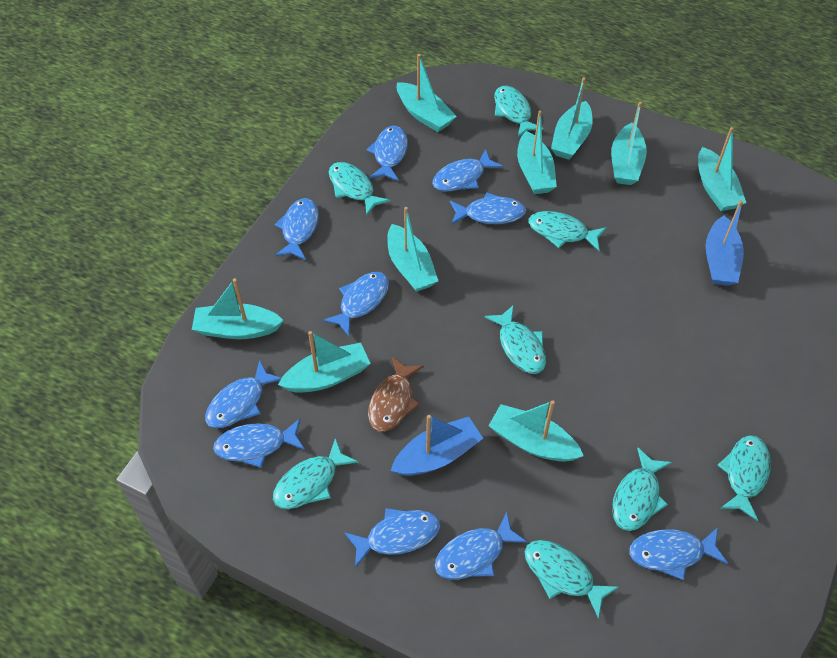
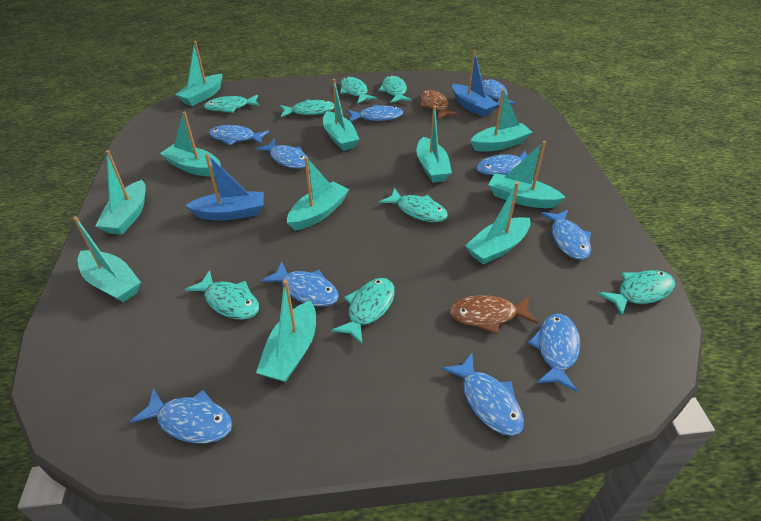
brown fish: 1 -> 2
turquoise boat: 9 -> 11

